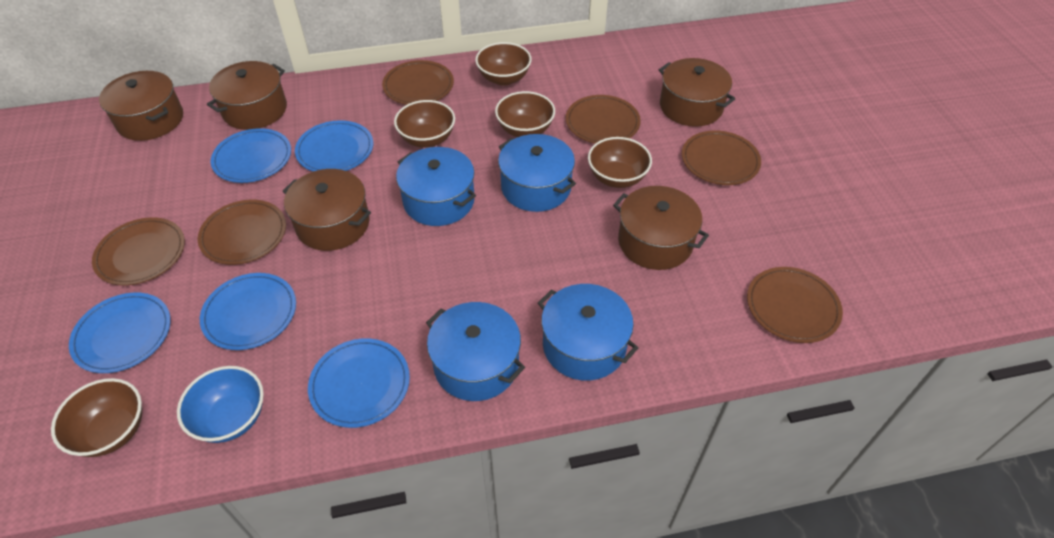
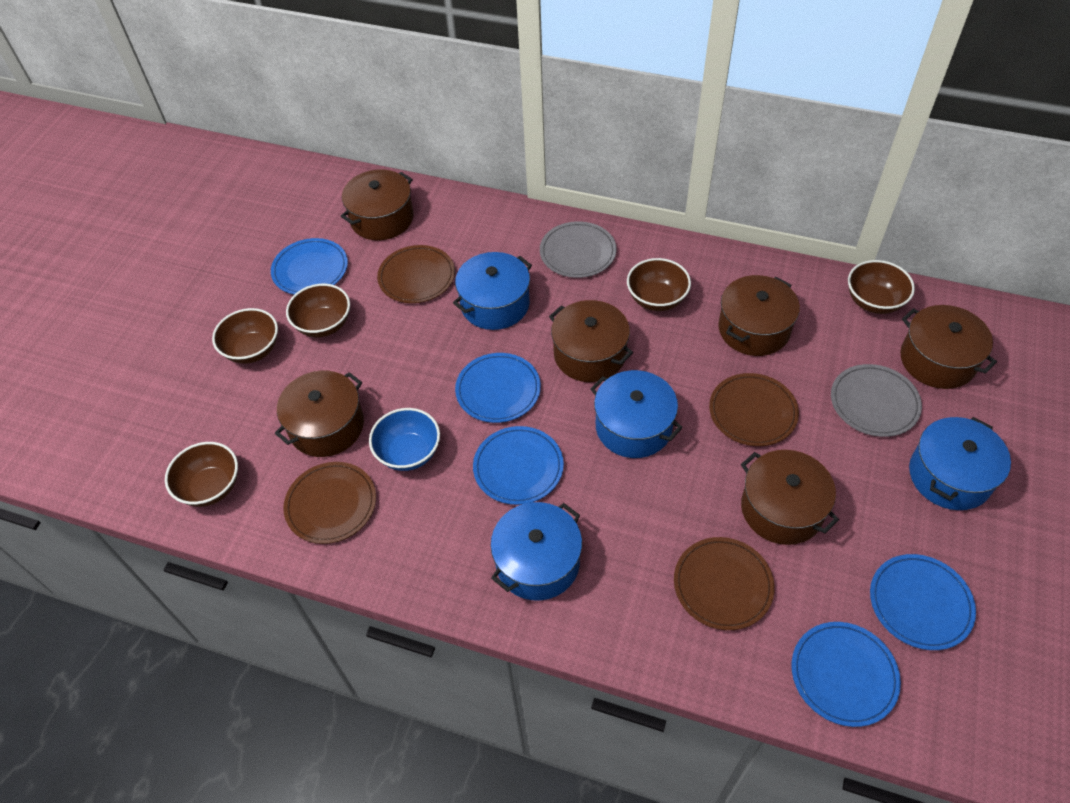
brown plate: 6 -> 4
brown pot: 5 -> 6
grey plate: 0 -> 2

